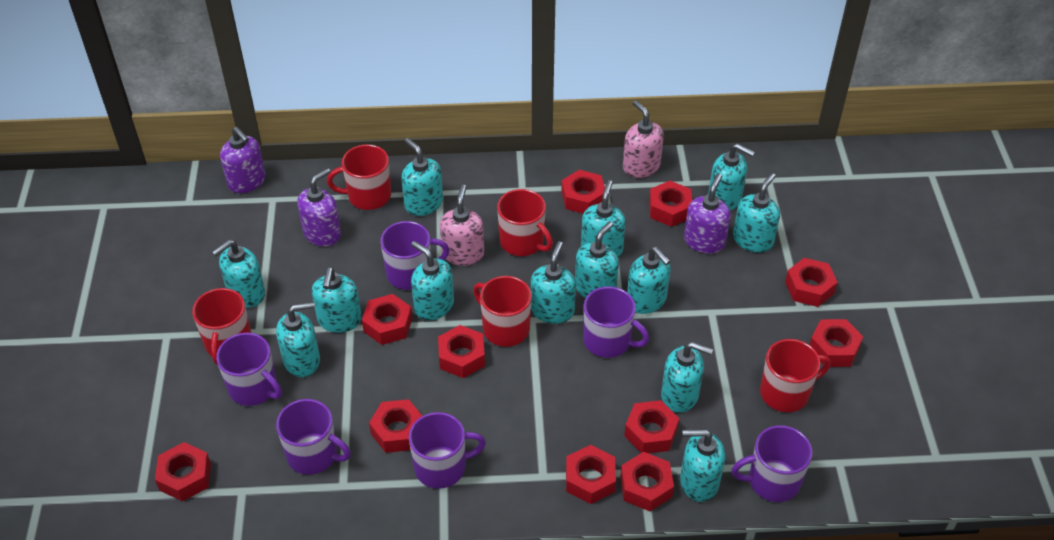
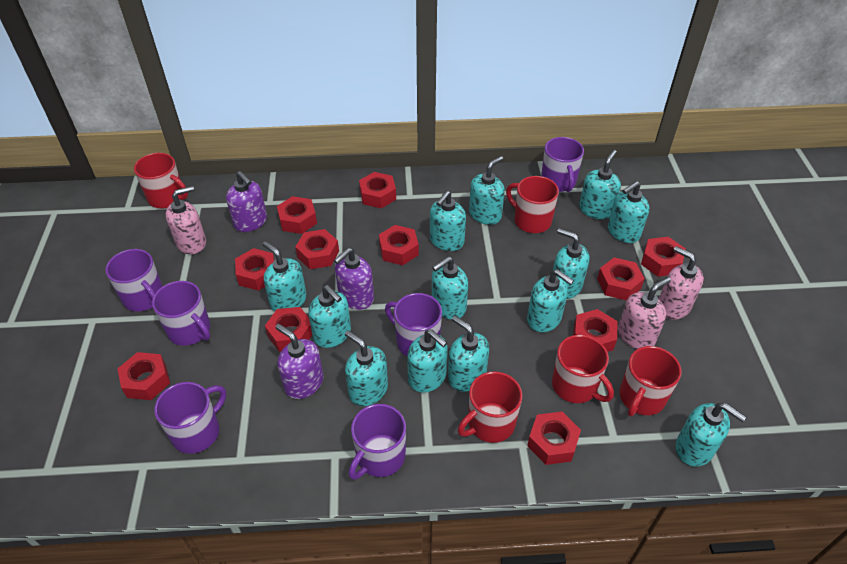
pink soap dispenser: 2 -> 3

